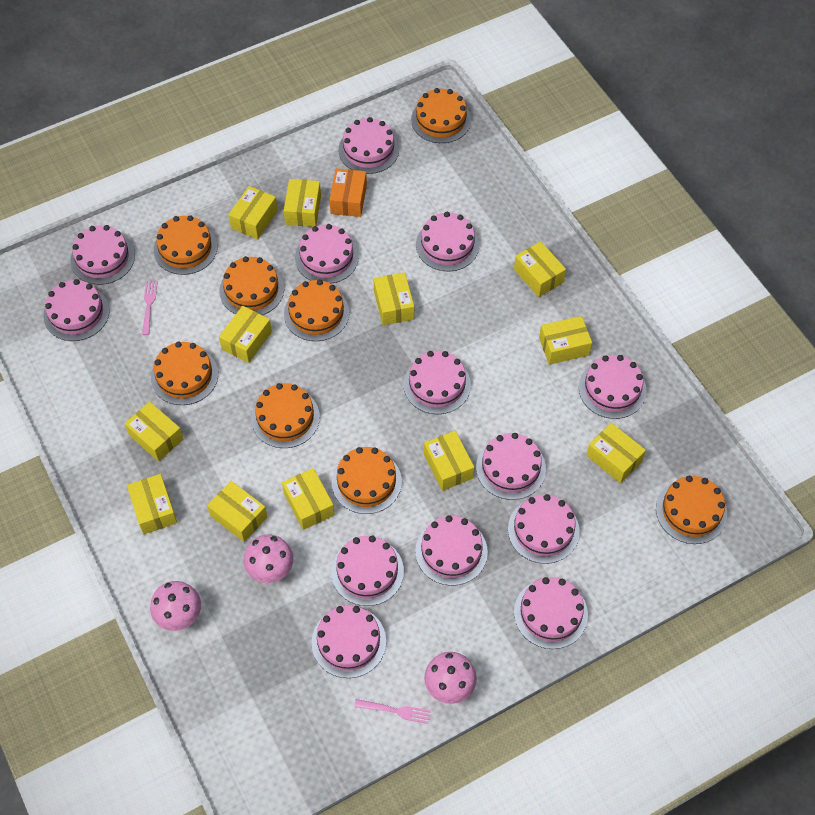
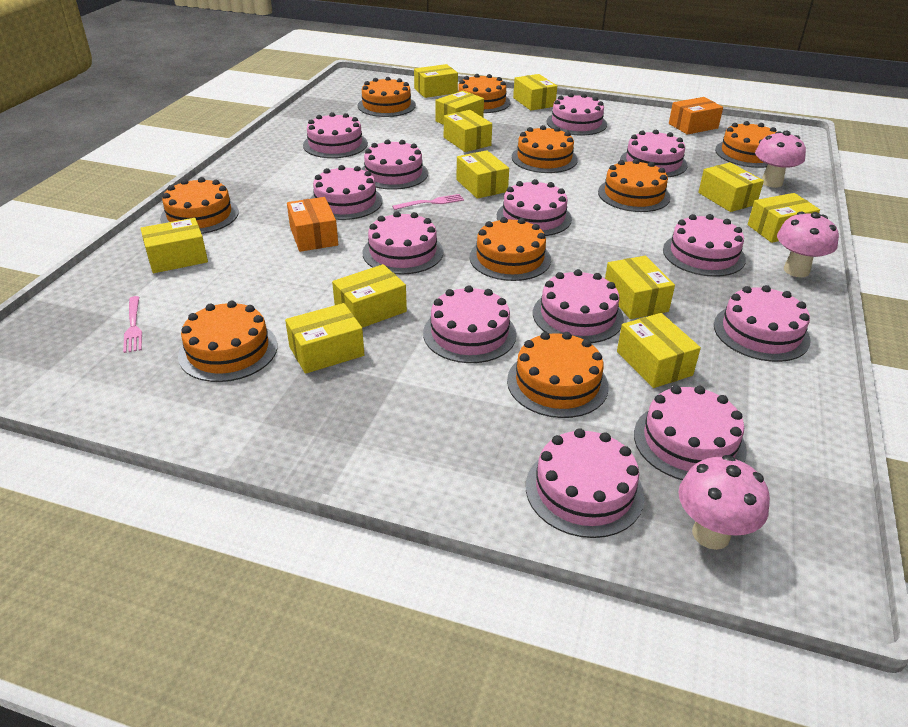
orange box: 1 -> 2
orange cake: 8 -> 9

